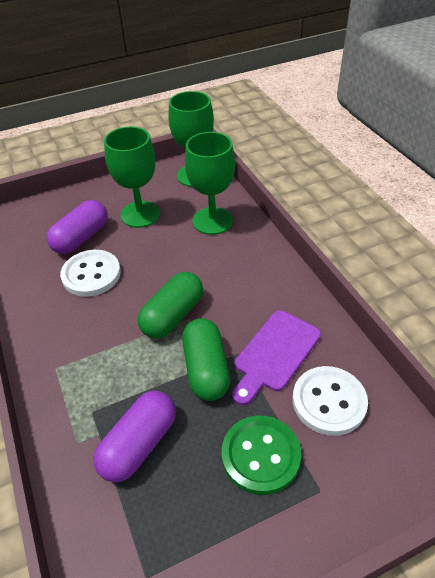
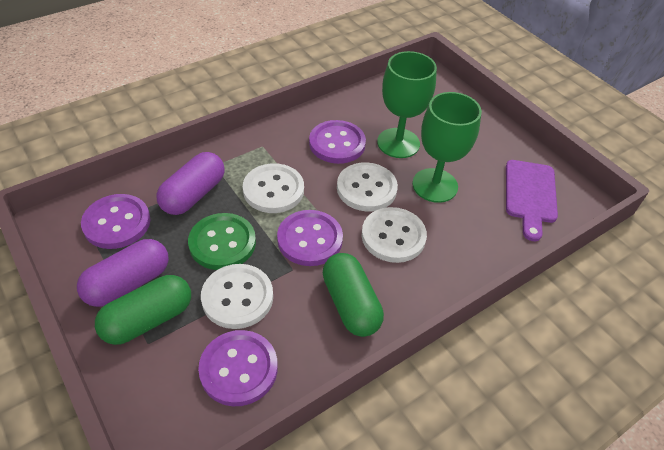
green goblet: 3 -> 2
purple button: 0 -> 4
white button: 2 -> 4

